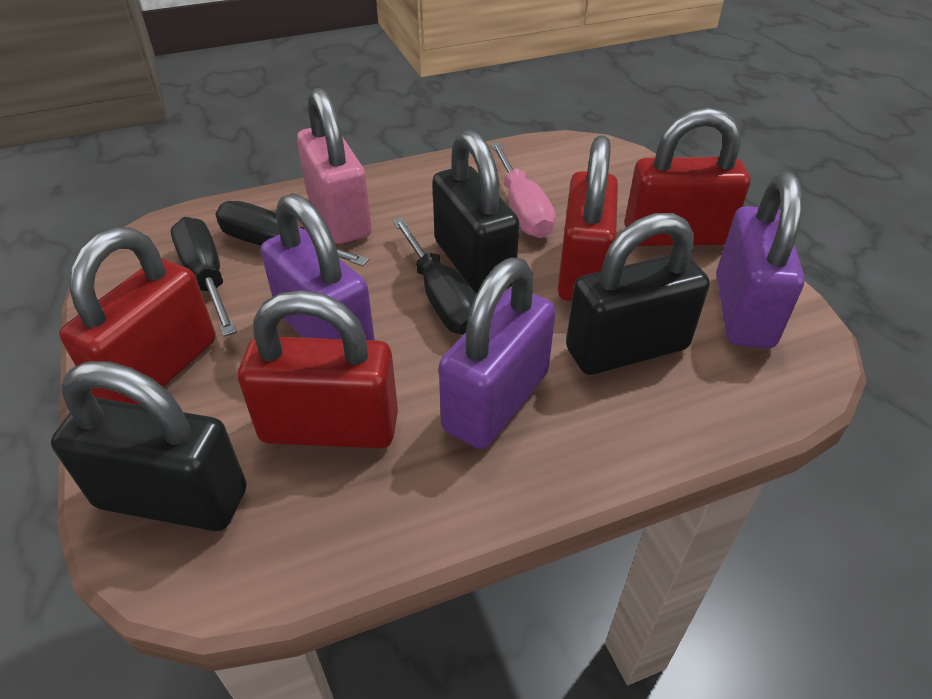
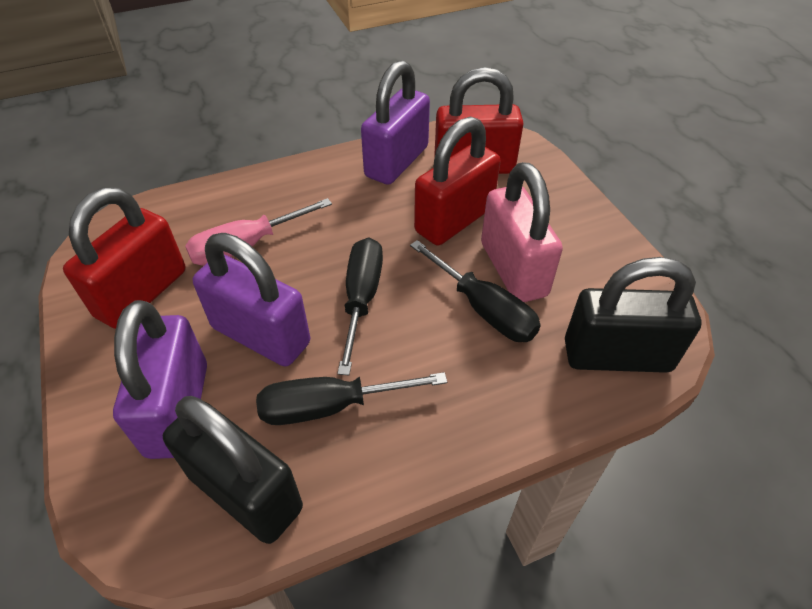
black padlock: 3 -> 2
red padlock: 4 -> 3

